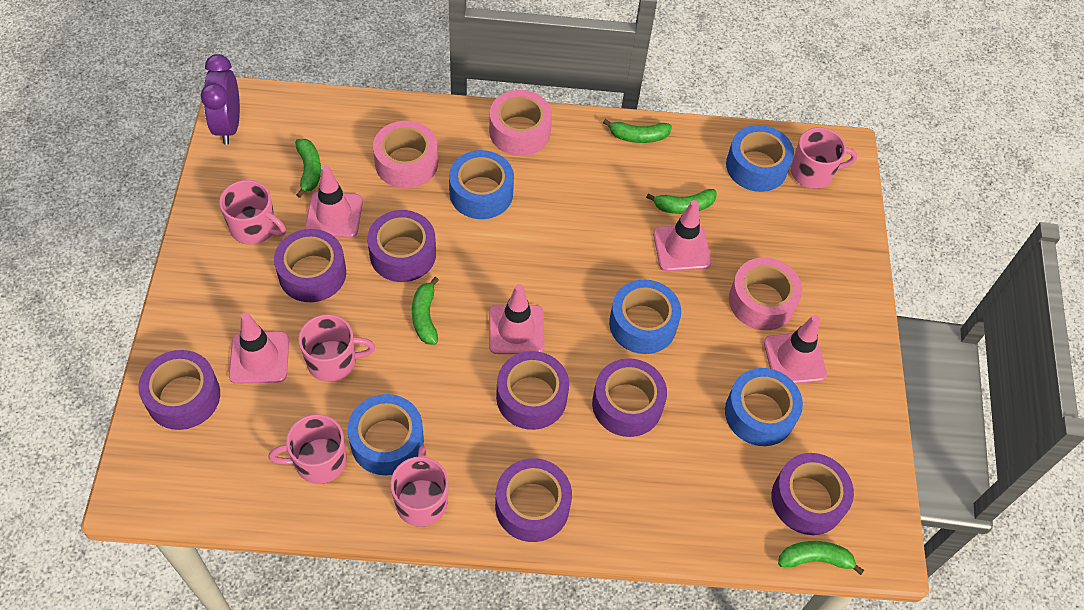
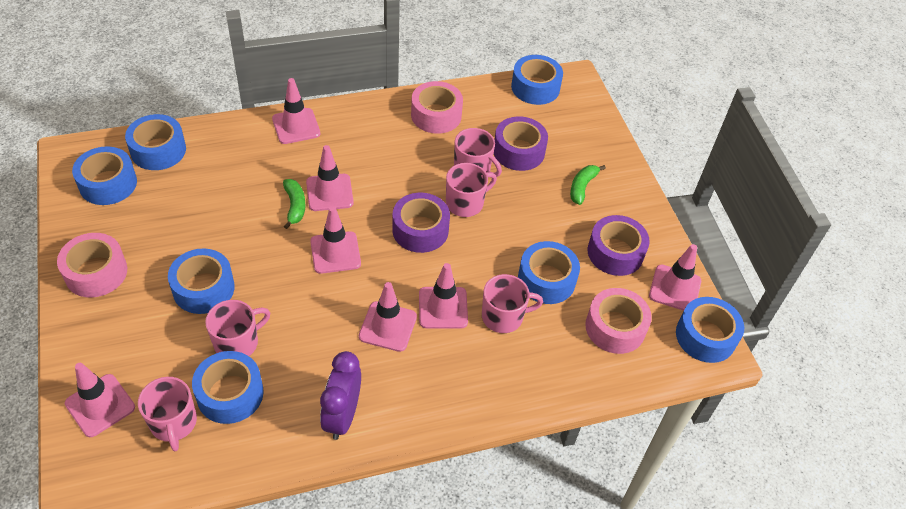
blue tape: 5 -> 7
green banana: 5 -> 2
pink traffic cone: 5 -> 7
purple tape: 7 -> 3

